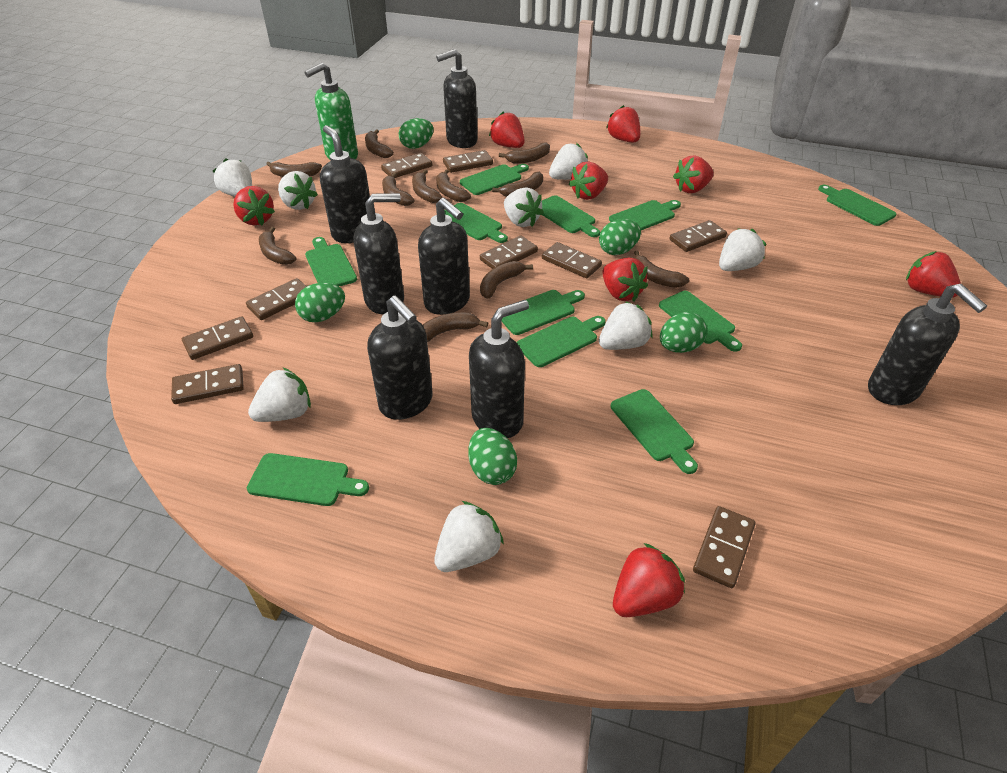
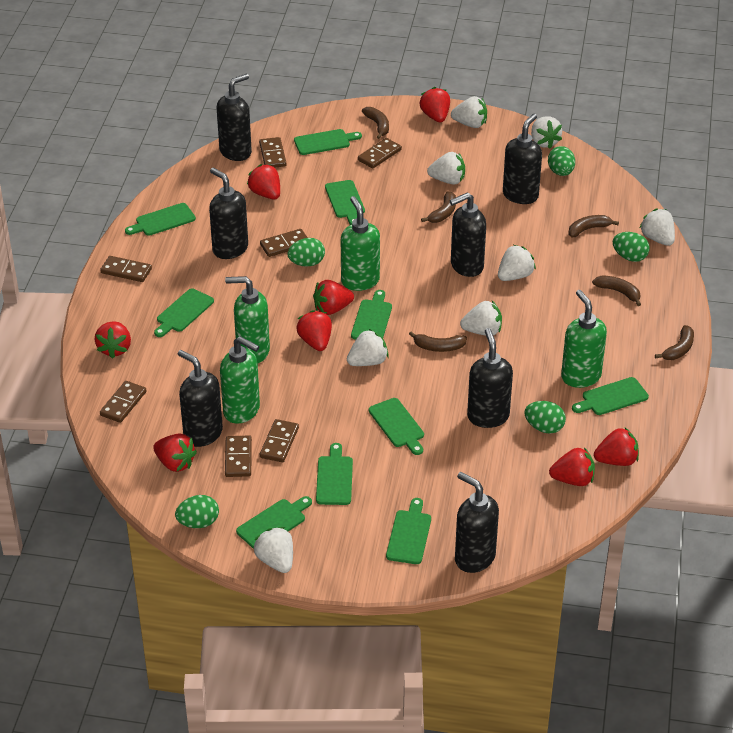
brown banana: 11 -> 6
brown domino: 9 -> 7
green cutting board: 11 -> 10
green soap dispenser: 1 -> 4

